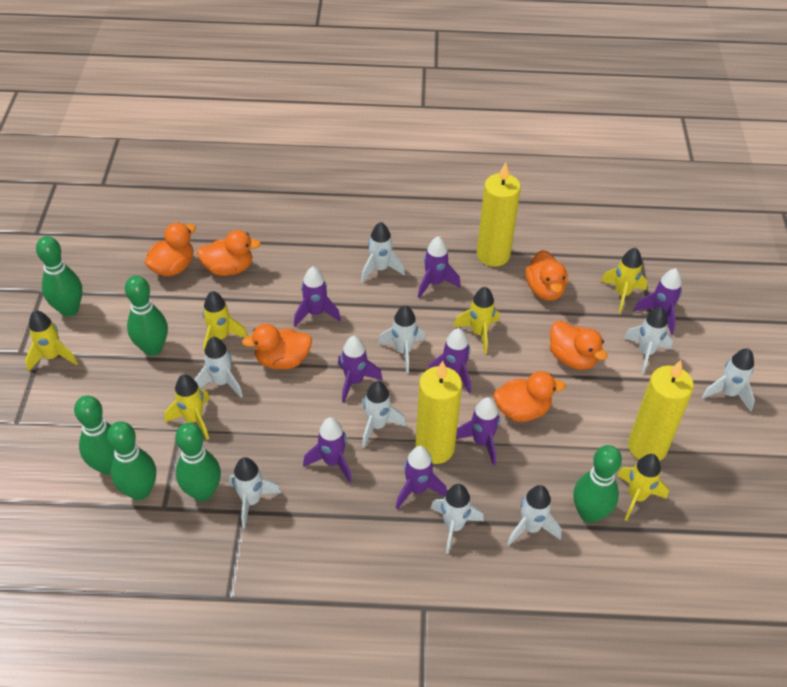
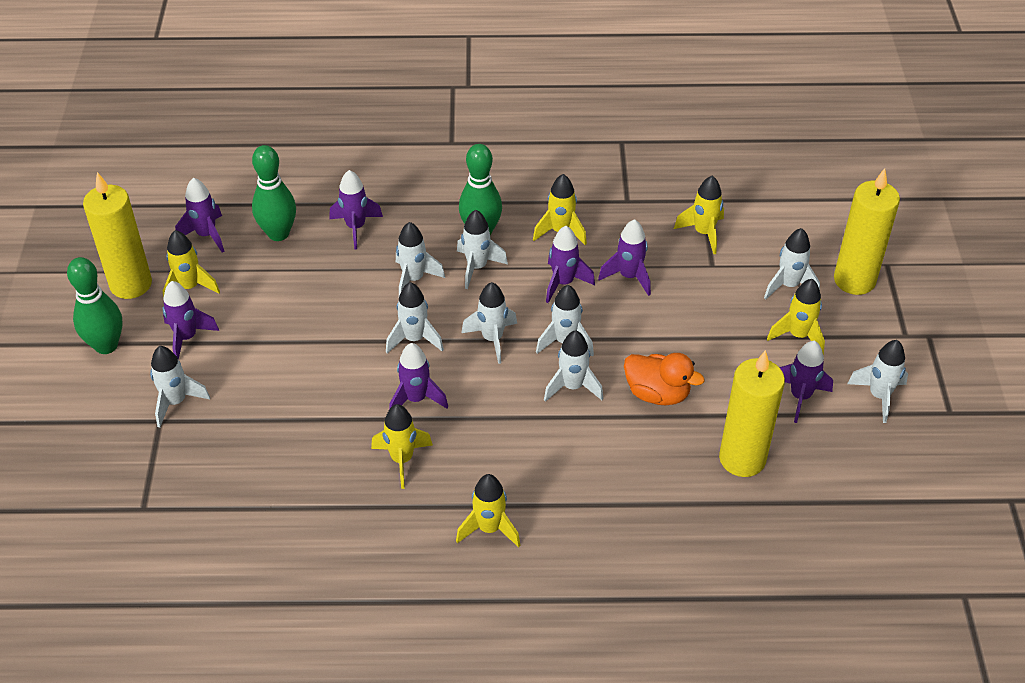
green bowling pin: 6 -> 3
orange duck: 6 -> 1
purple rocket: 8 -> 7

